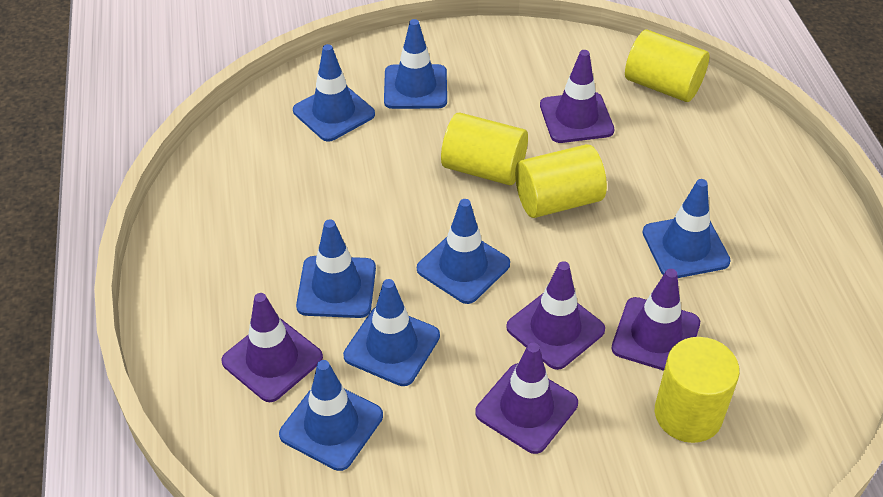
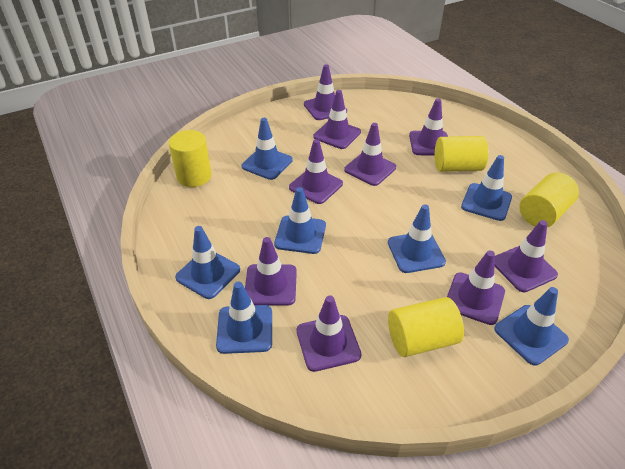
purple traffic cone: 5 -> 9

